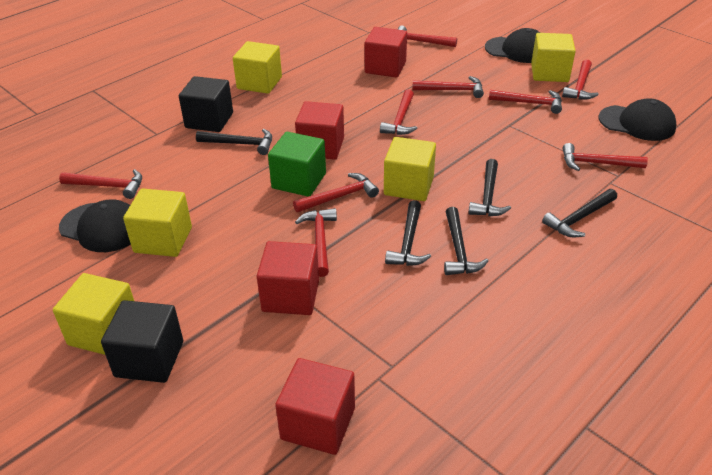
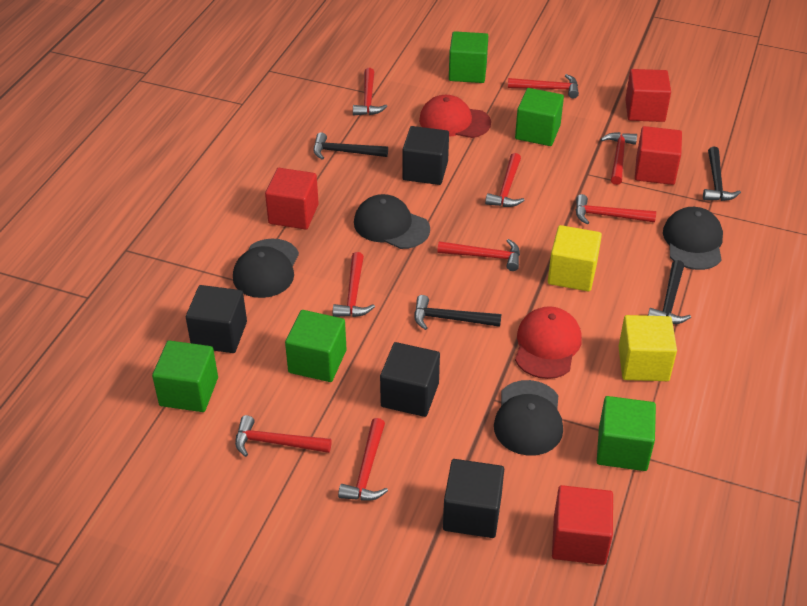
black cap: 3 -> 4
black cube: 2 -> 4
black hammer: 5 -> 4
green cube: 1 -> 5
red cap: 0 -> 2
yellow cube: 5 -> 2

